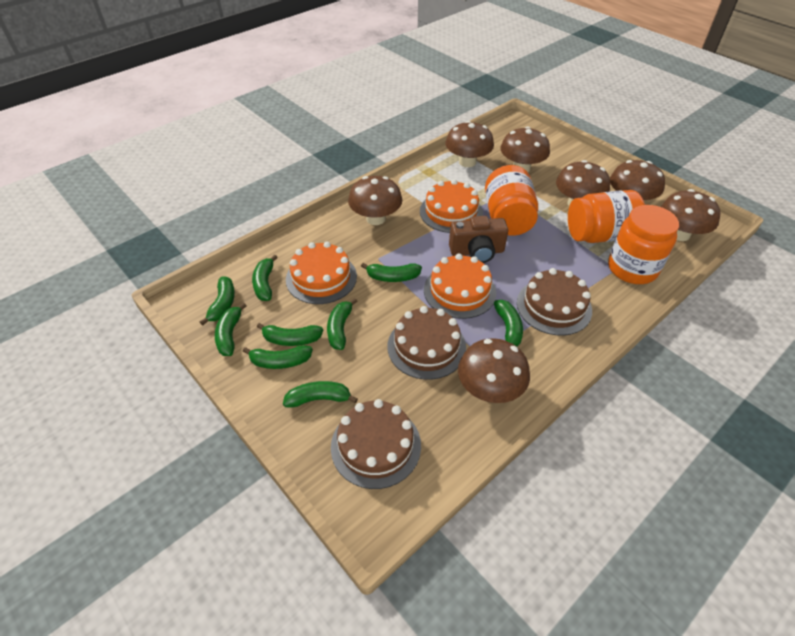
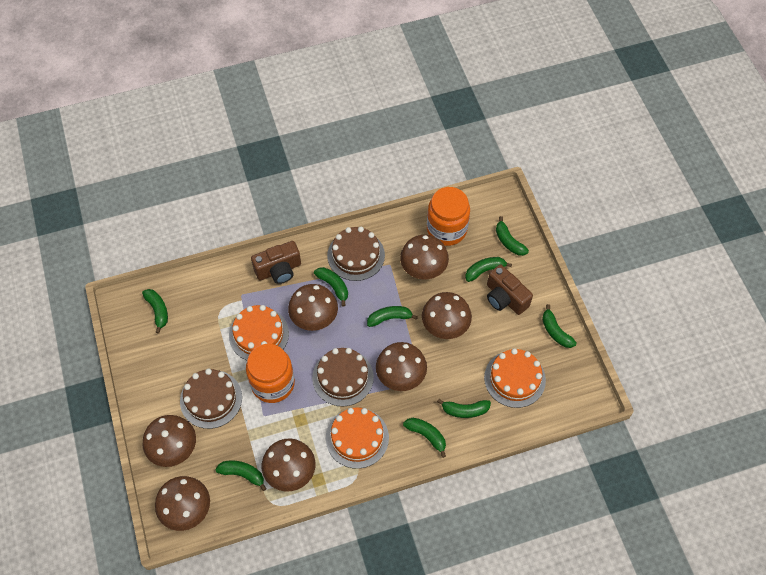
brown camera: 1 -> 2
orange jar: 3 -> 2

